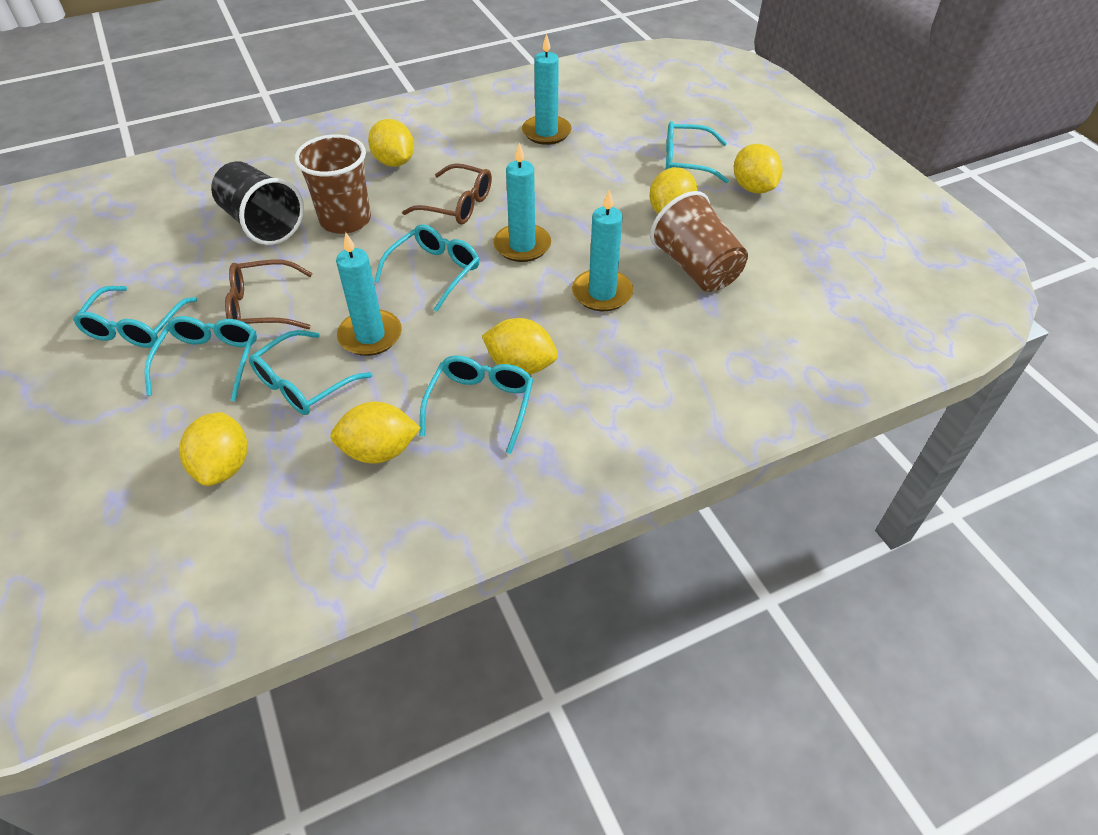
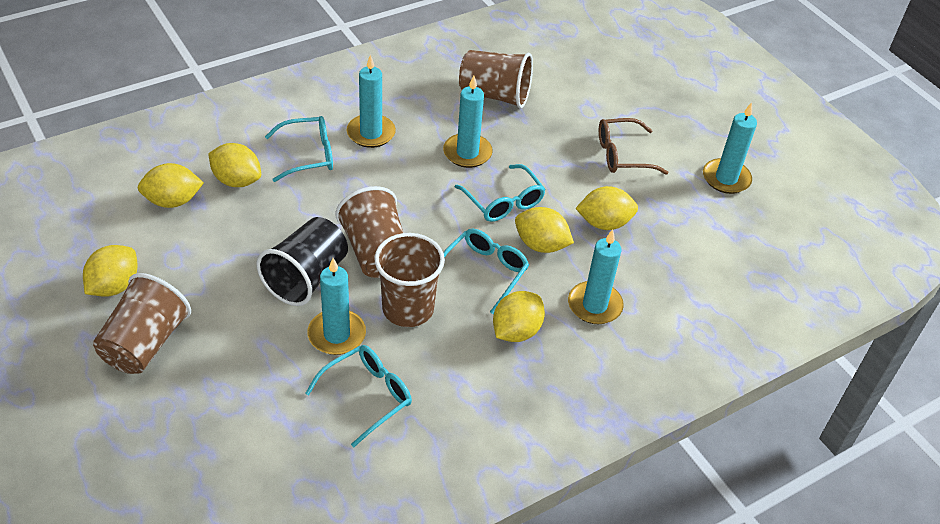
brown cup: 2 -> 4
brown glasses: 2 -> 1
turquoise candle: 4 -> 5
turquoise glasses: 6 -> 4

